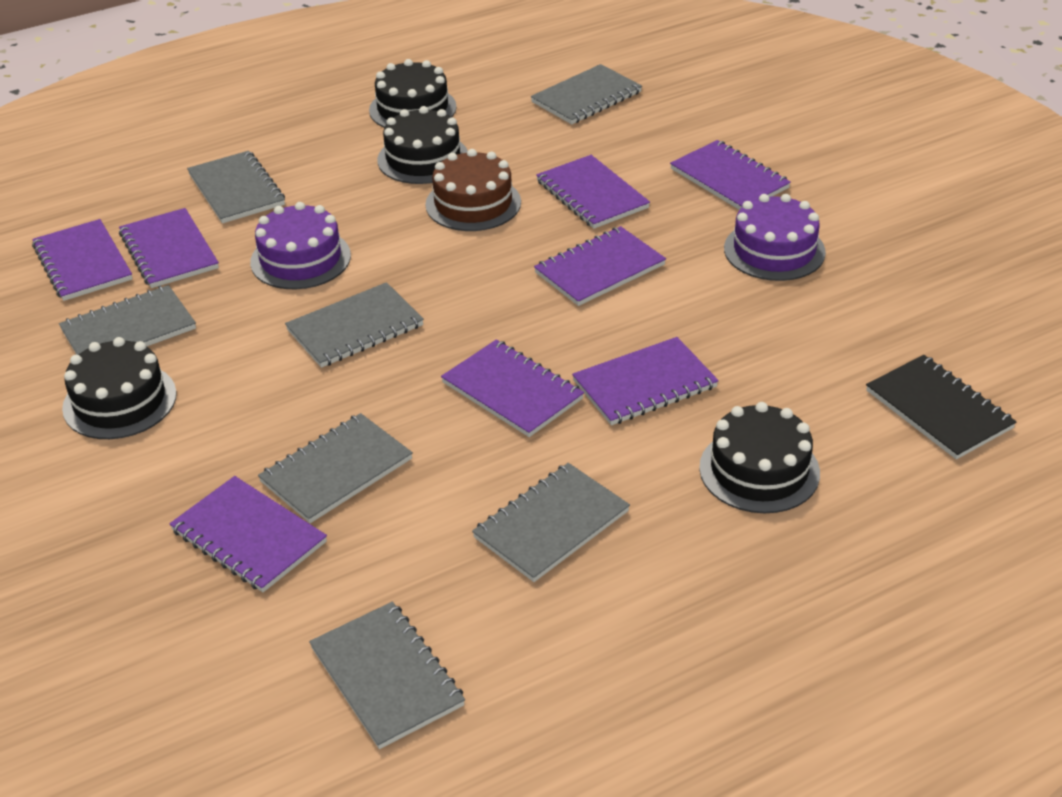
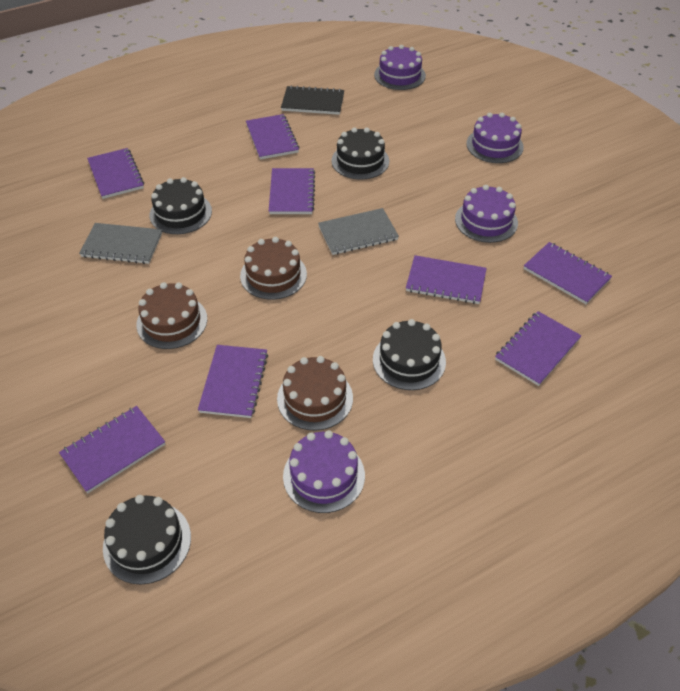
brown cake: 1 -> 3
grey notebook: 7 -> 2
purple cake: 2 -> 4

